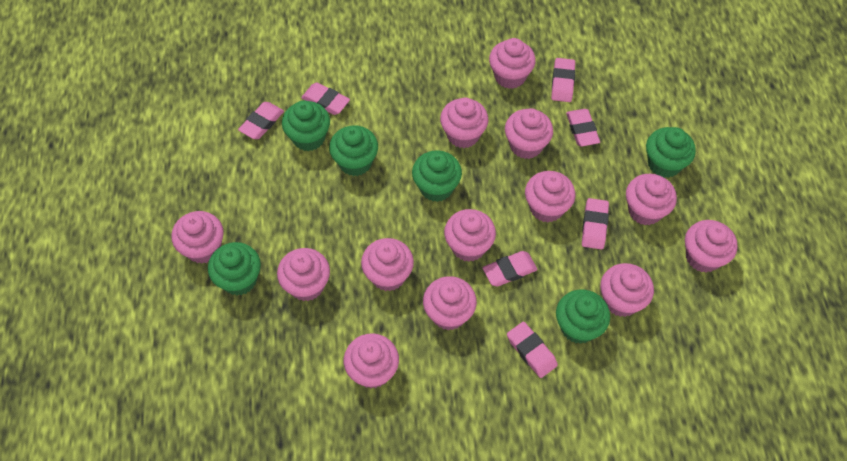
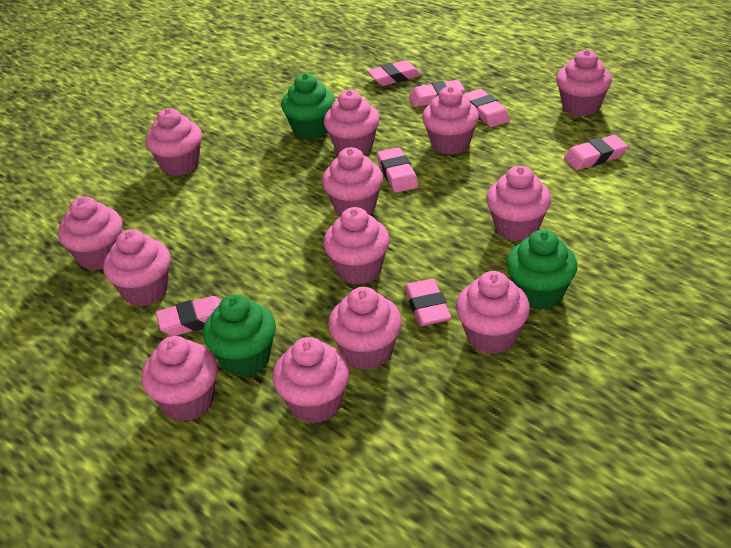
green cupcake: 6 -> 3

